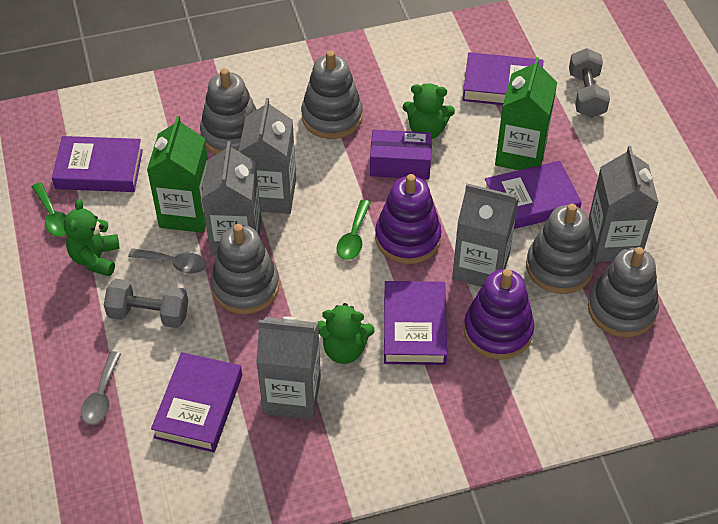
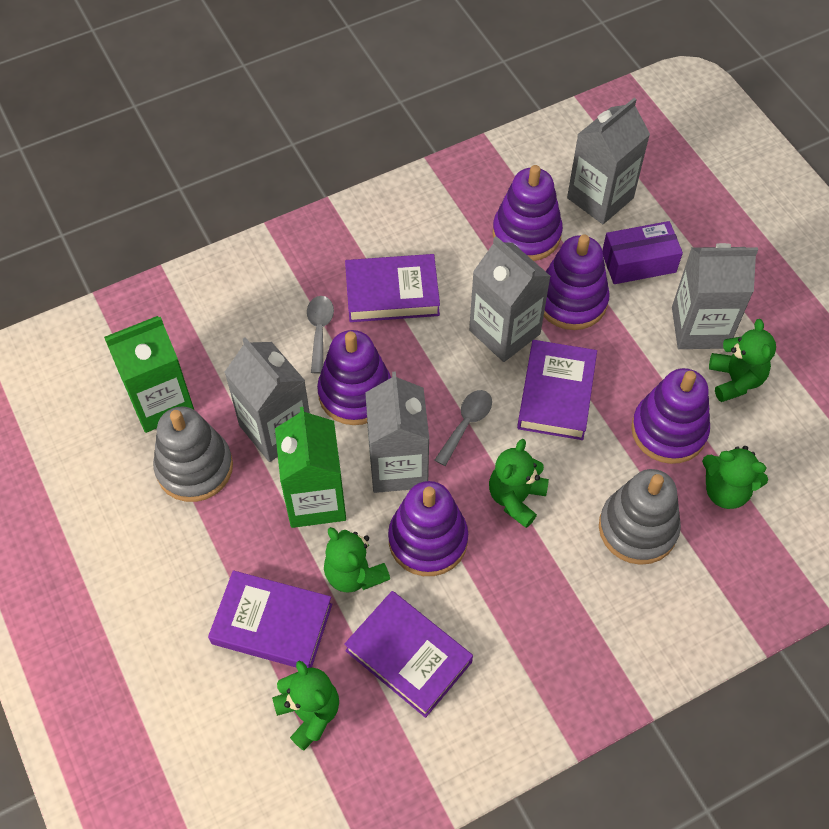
green spoon: 2 -> 0
green teddy bear: 3 -> 5
grey dumbbell: 2 -> 0
grey stacking toy: 5 -> 2
purple book: 5 -> 4
purple stacking toy: 2 -> 5

